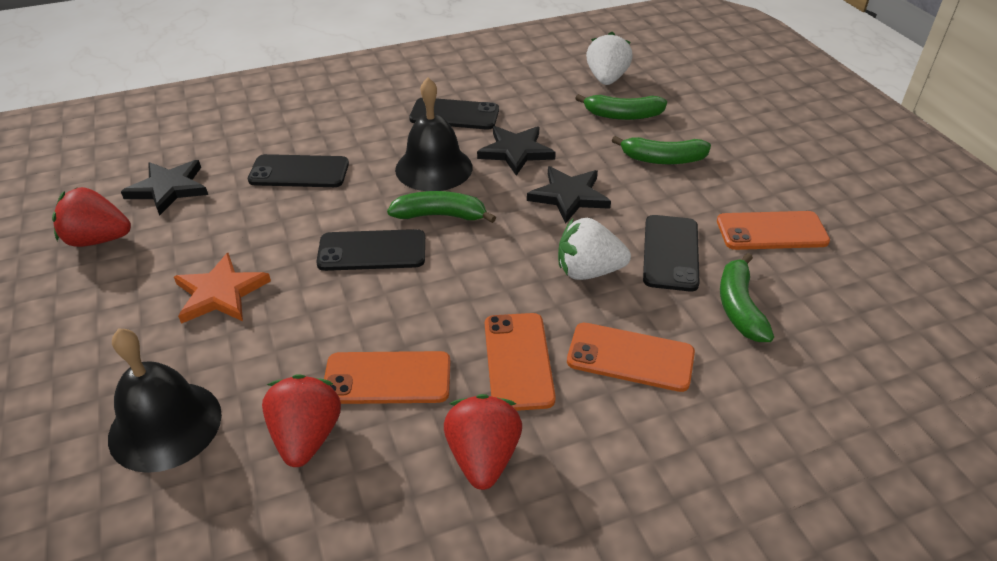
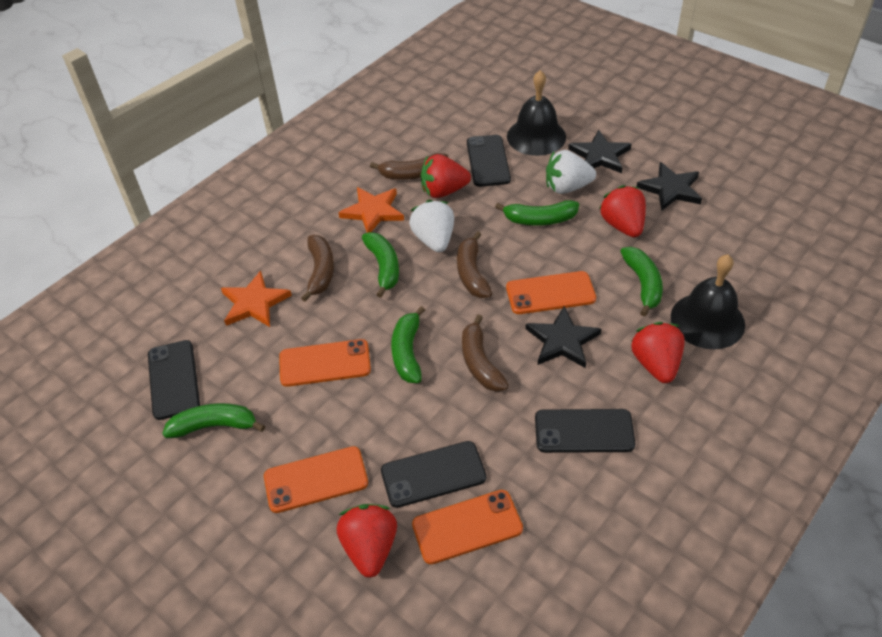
brown banana: 0 -> 4
green banana: 4 -> 5
orange star: 1 -> 2
red strawberry: 3 -> 4

